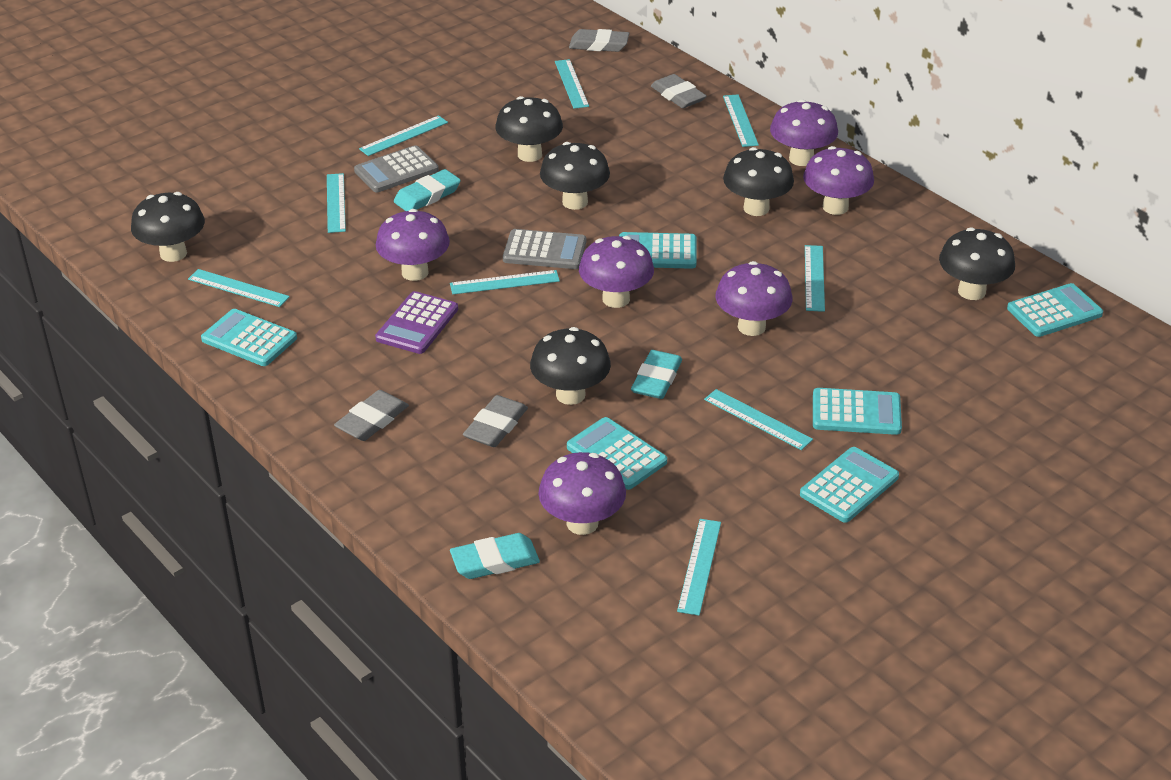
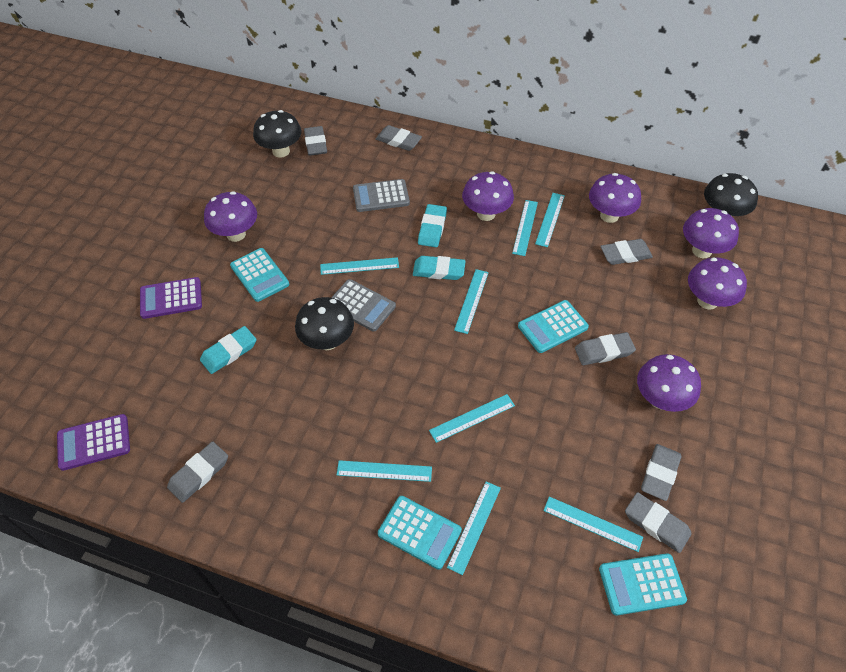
black mushroom: 6 -> 3
grey eraser: 4 -> 7
purple calculator: 1 -> 2
turquoise calculator: 6 -> 4
turquoise ruler: 9 -> 8

